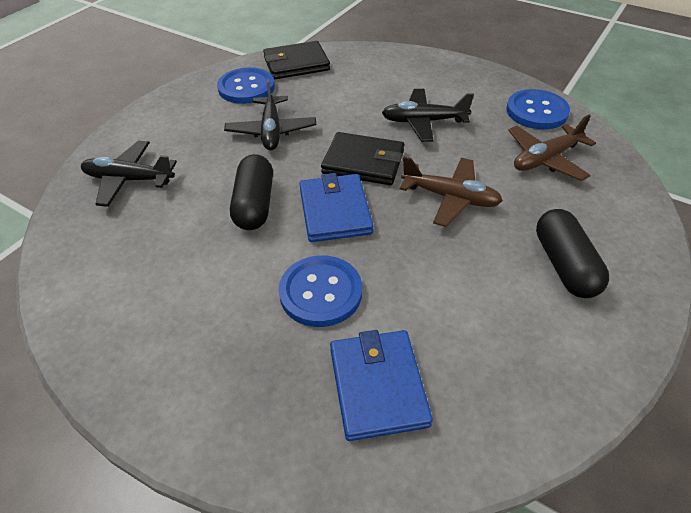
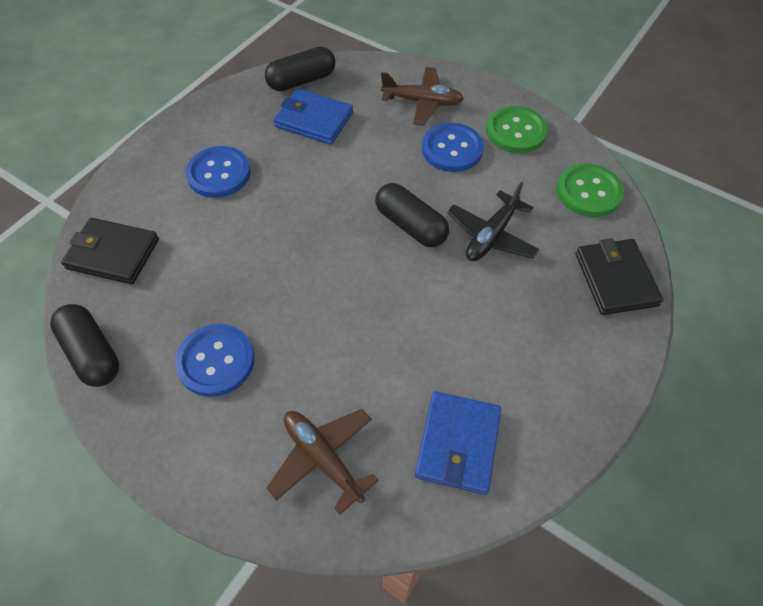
black capsule: 2 -> 3
black plane: 3 -> 1
green button: 0 -> 2

